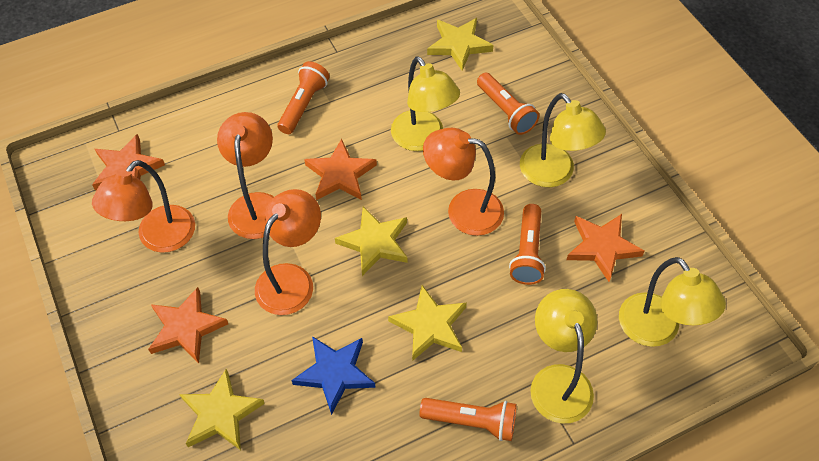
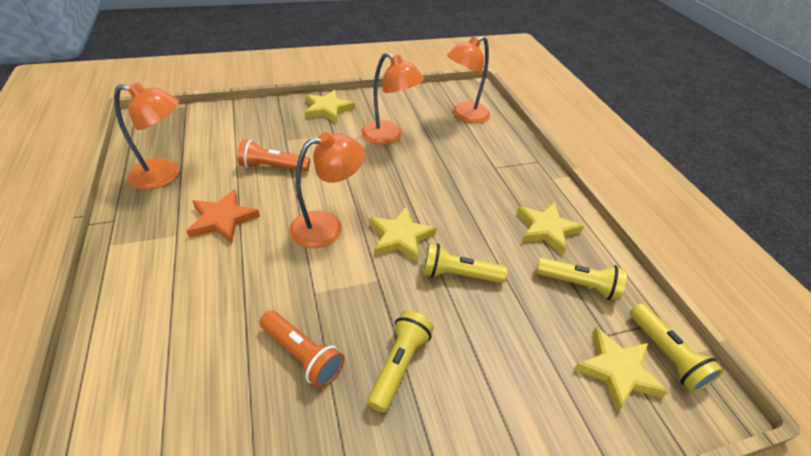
blue star: 1 -> 0
orange flashlight: 4 -> 2
orange star: 4 -> 1
yellow flashlight: 0 -> 4
yellow lamp: 4 -> 0

